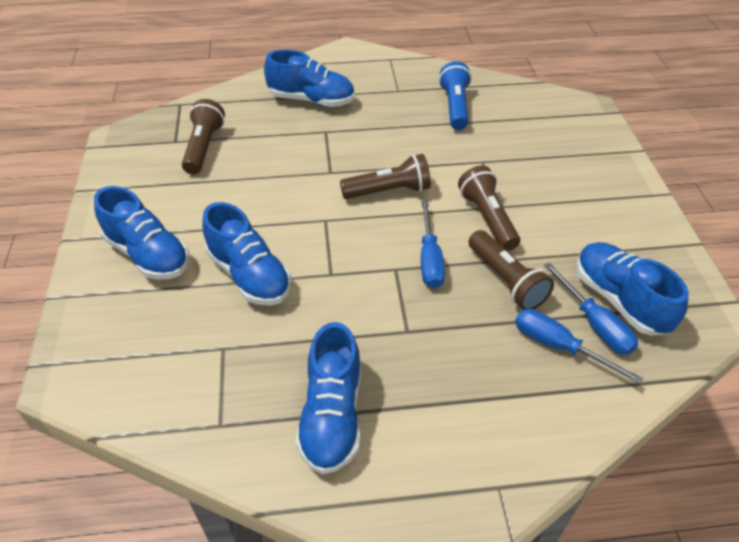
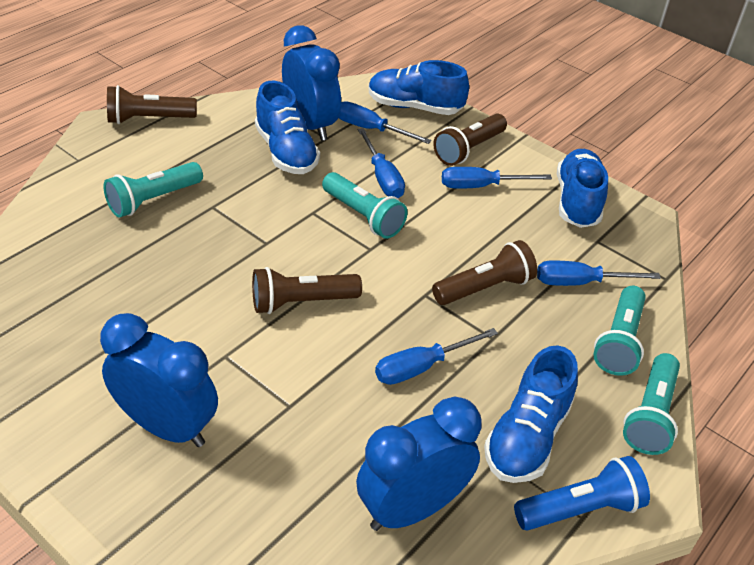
blue clock: 0 -> 3
blue screwdriver: 3 -> 5
blue shoe: 5 -> 4
turquoise flashlight: 0 -> 4

